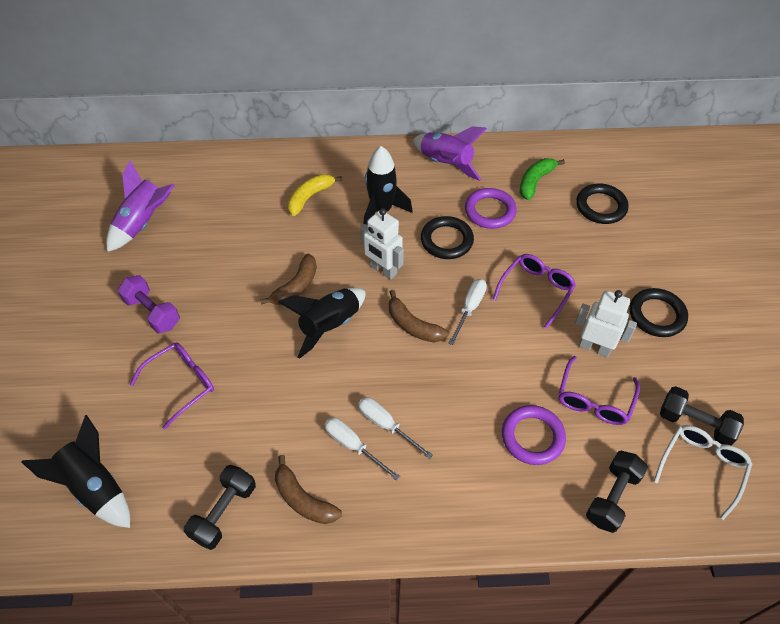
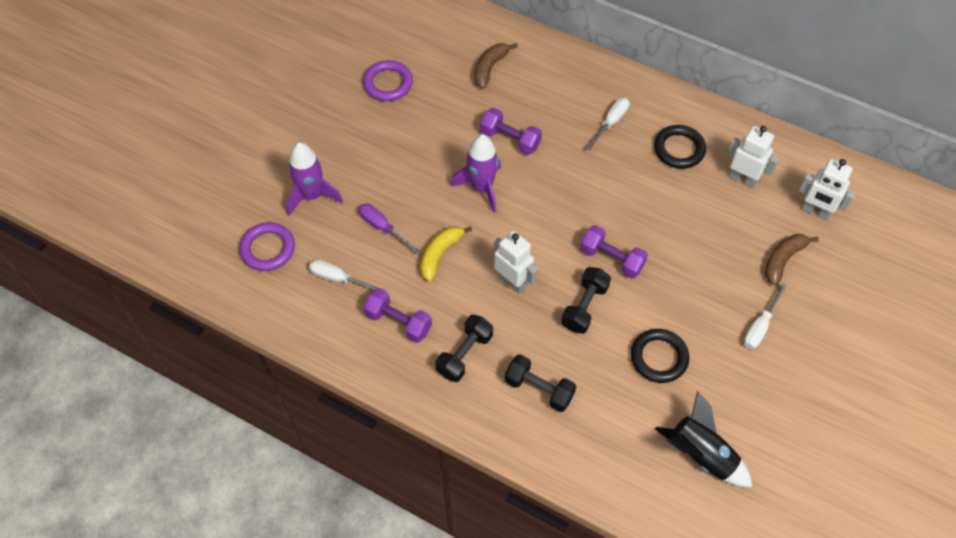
black ring: 3 -> 2
black rocket: 3 -> 1
brown banana: 3 -> 2
green banana: 1 -> 0
purple dumbbell: 1 -> 3
purple glasses: 3 -> 0
purple screwdriver: 0 -> 1
white glasses: 1 -> 0
white robot: 2 -> 3

